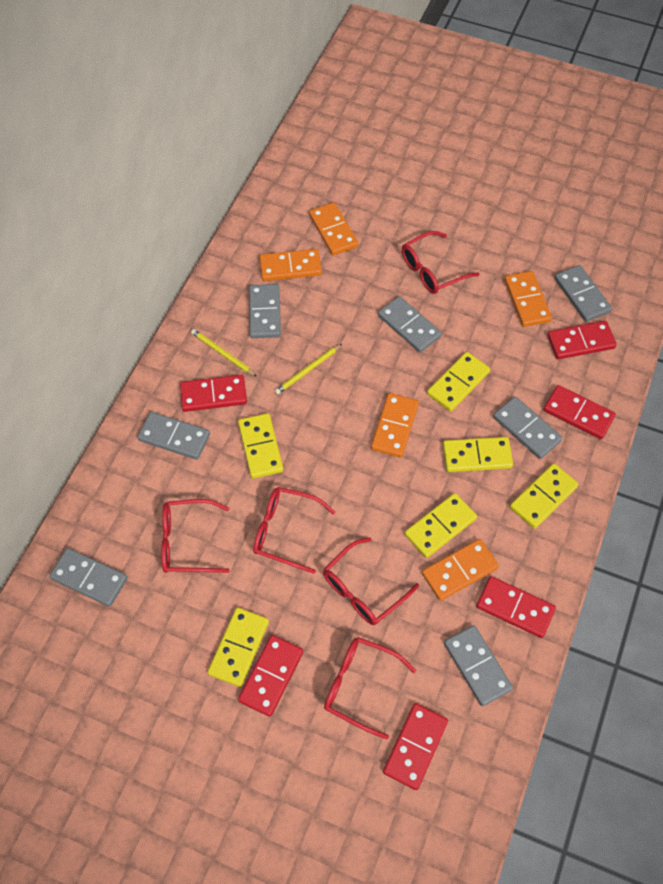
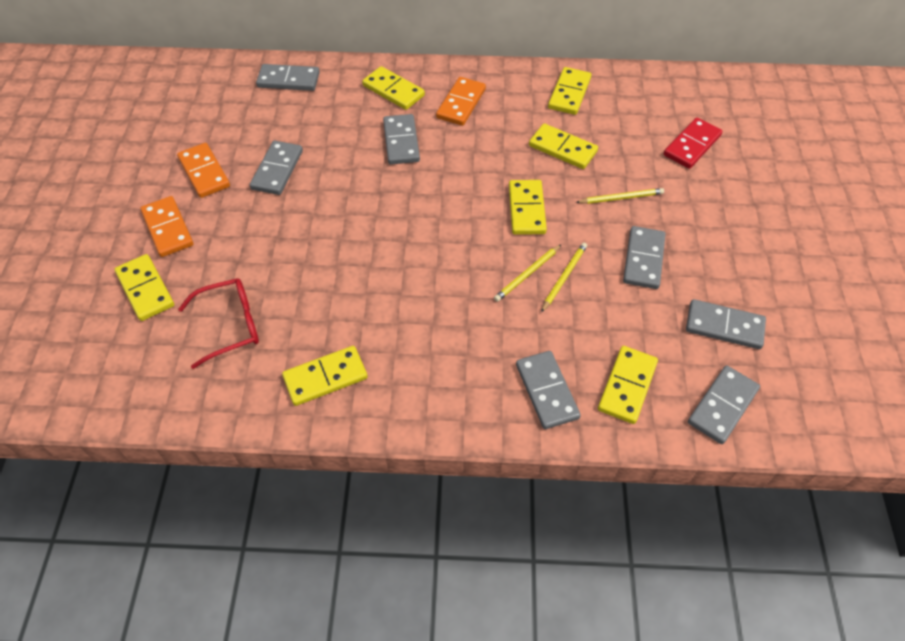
orange domino: 5 -> 3
red domino: 6 -> 1
red glasses: 5 -> 1
yellow domino: 6 -> 7
yellow pencil: 2 -> 3

